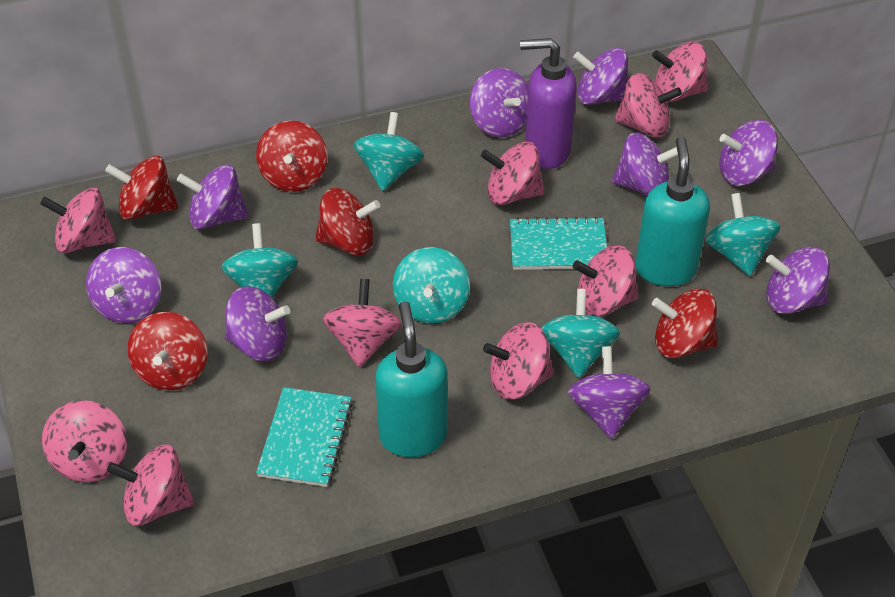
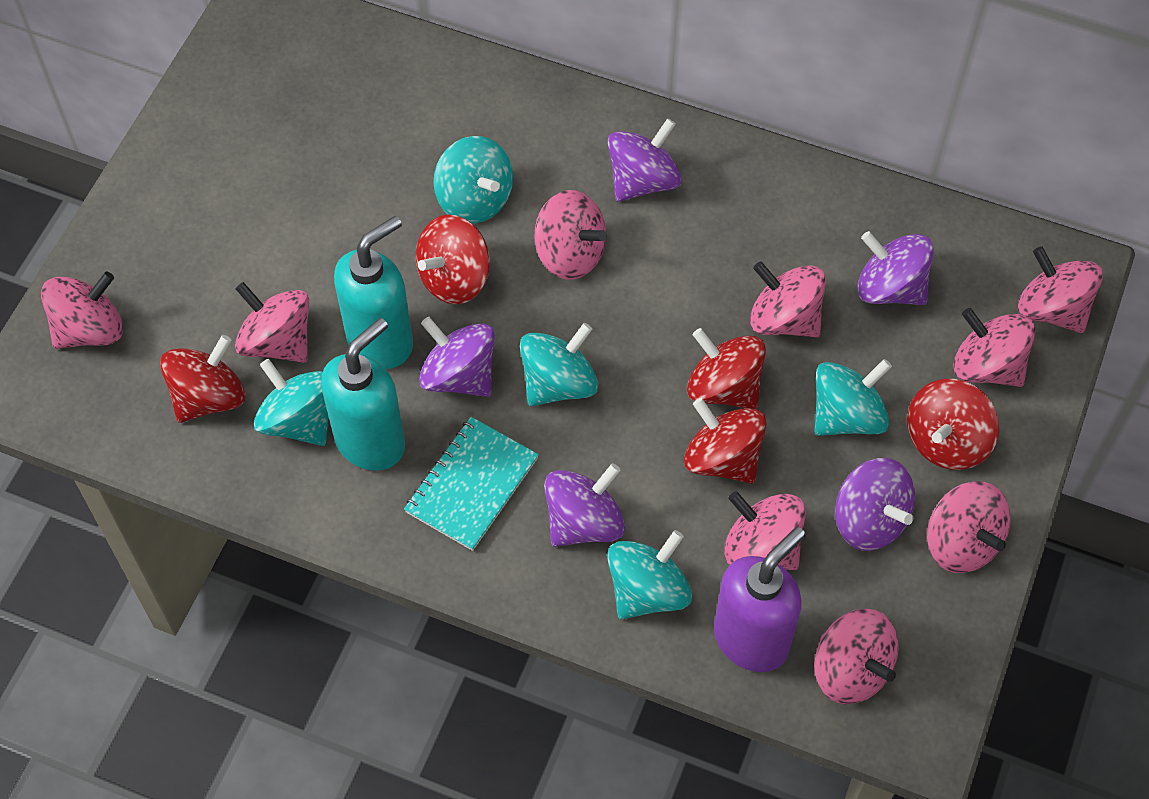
purple spinning top: 9 -> 5
turquoise notebook: 2 -> 1

